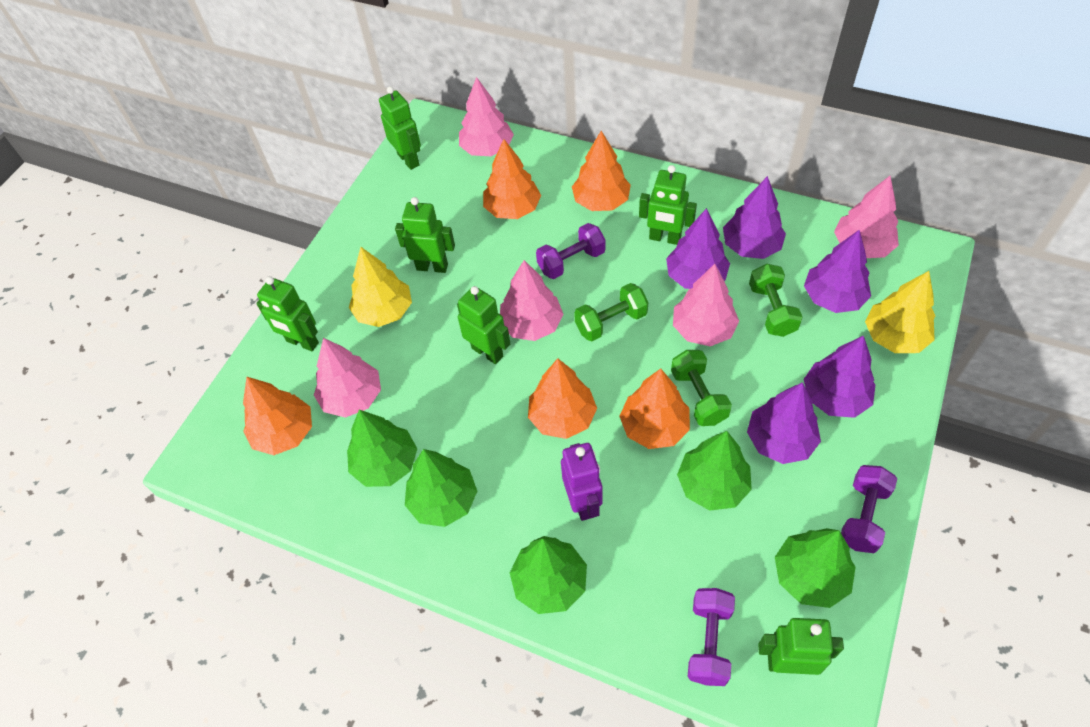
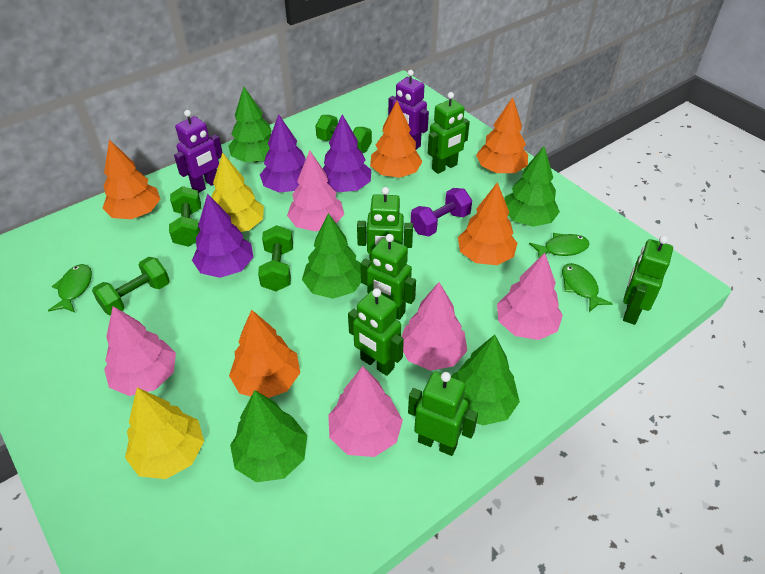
green dumbbell: 3 -> 4
green fish: 0 -> 3
purple dumbbell: 3 -> 1
purple robot: 1 -> 2
purple tree: 5 -> 3

